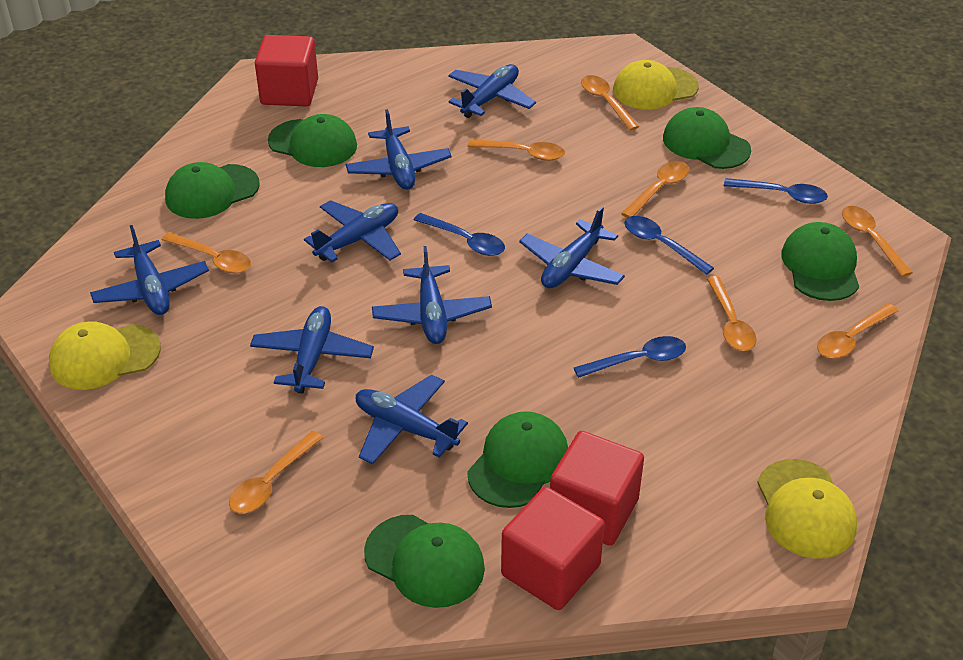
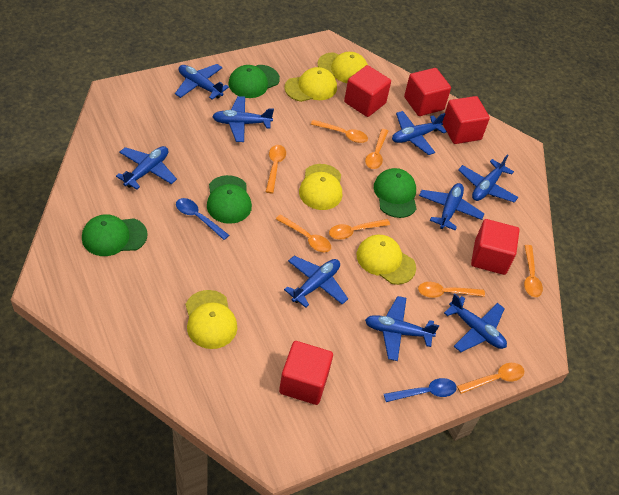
blue plane: 8 -> 9
blue spoon: 4 -> 2
green cap: 6 -> 4
red cube: 3 -> 5
yellow cap: 3 -> 5

